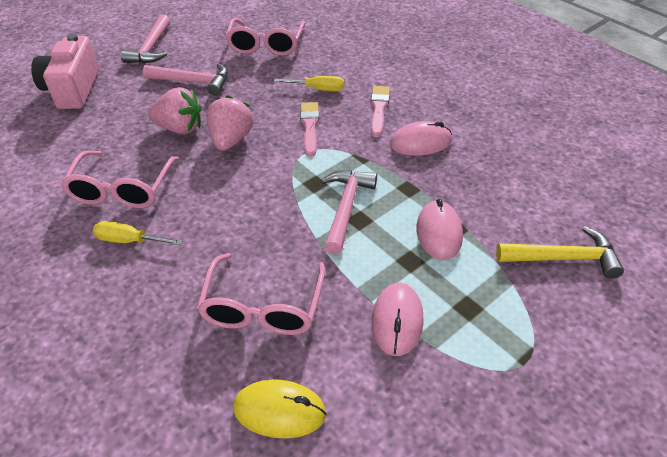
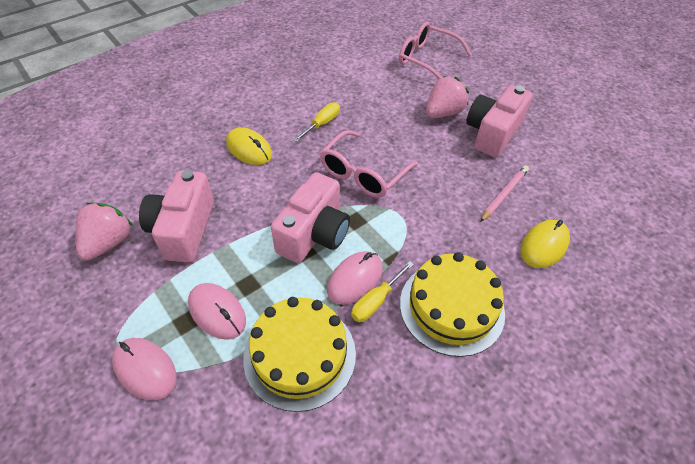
pink brush: 2 -> 0
pink camera: 1 -> 3
pink glasses: 3 -> 2
pink hammer: 3 -> 0
pink pencil: 0 -> 1
yellow cake: 0 -> 2
yellow hammer: 1 -> 0
yellow mouse: 1 -> 2

